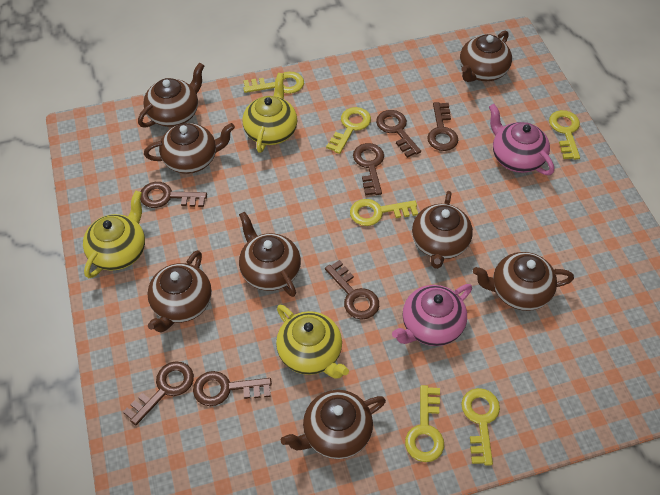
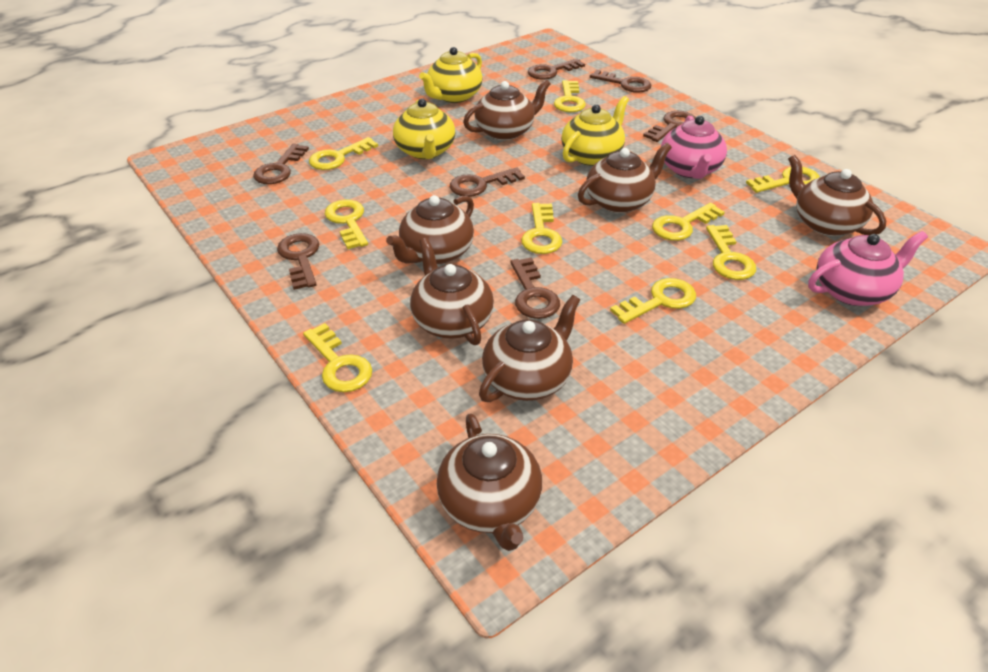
brown teapot: 8 -> 7
yellow key: 6 -> 9

